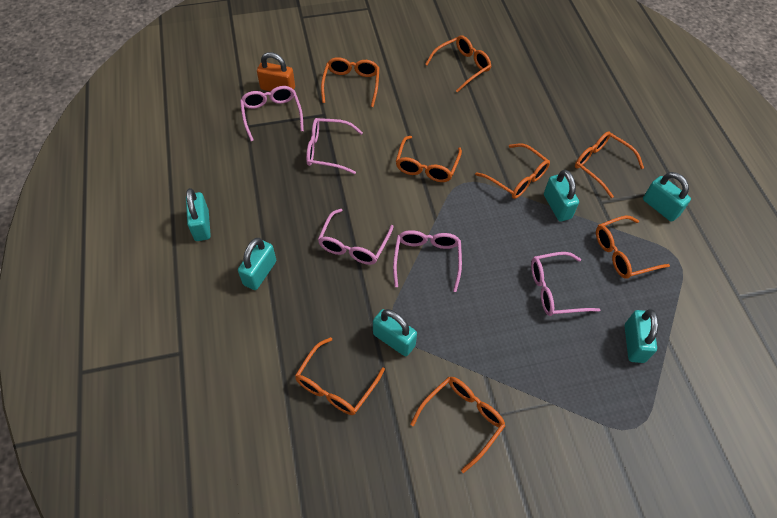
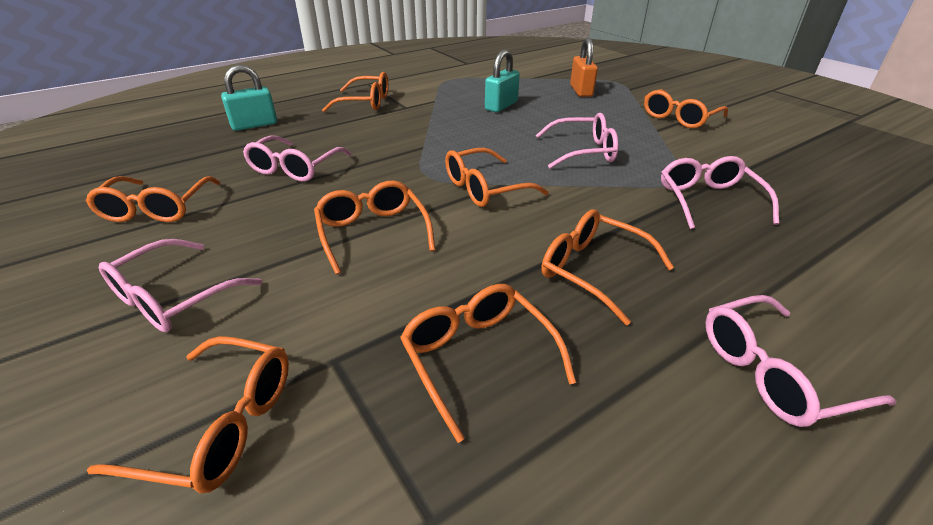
turquoise padlock: 6 -> 2

